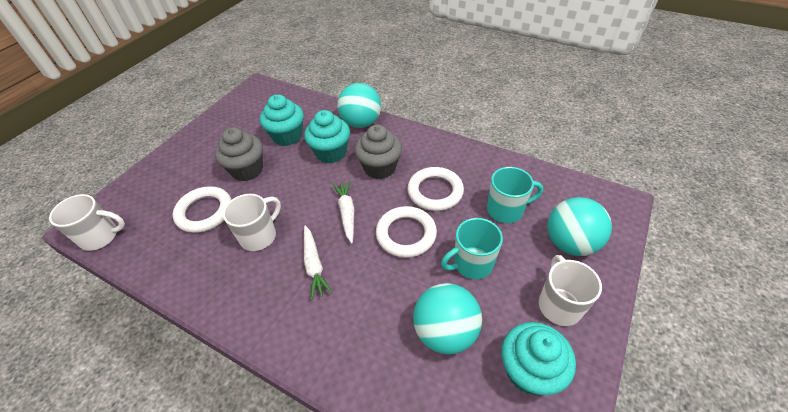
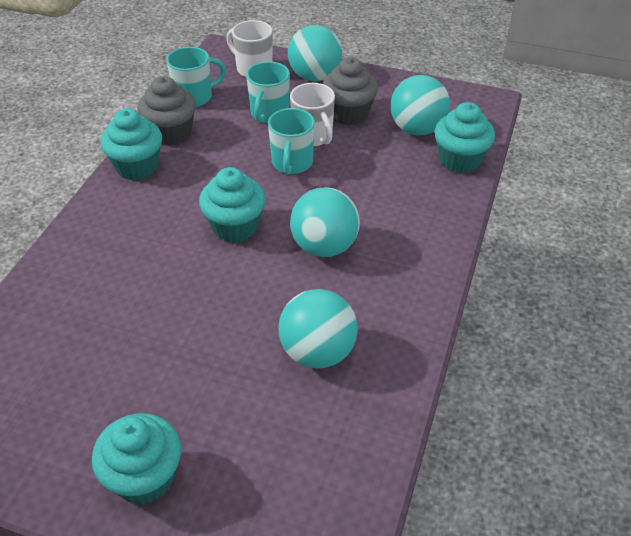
turquoise ball: 3 -> 4
turquoise cupcake: 3 -> 4
turquoise mug: 2 -> 3
white carrot: 2 -> 0
white mug: 3 -> 2
white ring: 3 -> 0

